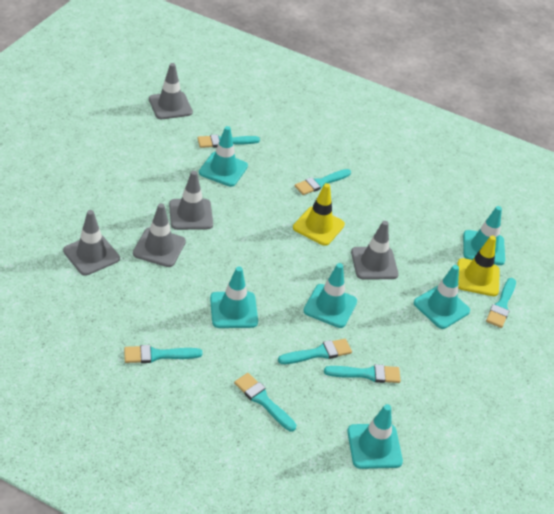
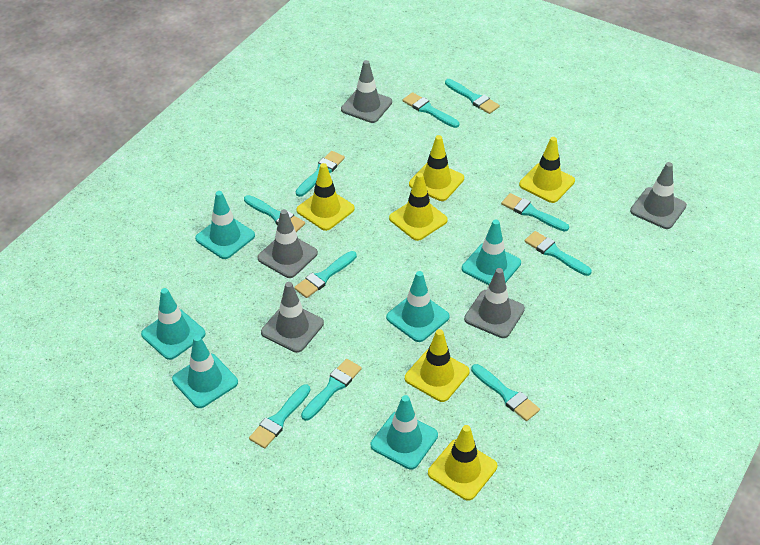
turquoise brush: 7 -> 10
yellow traffic cone: 2 -> 6

